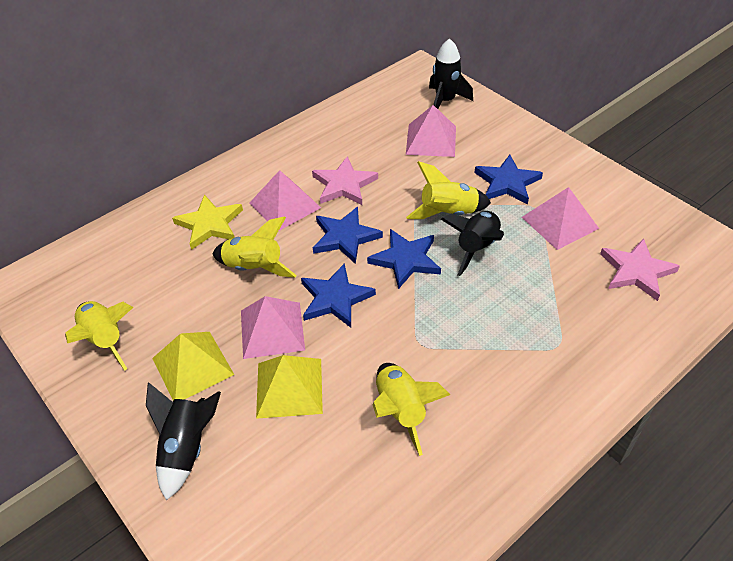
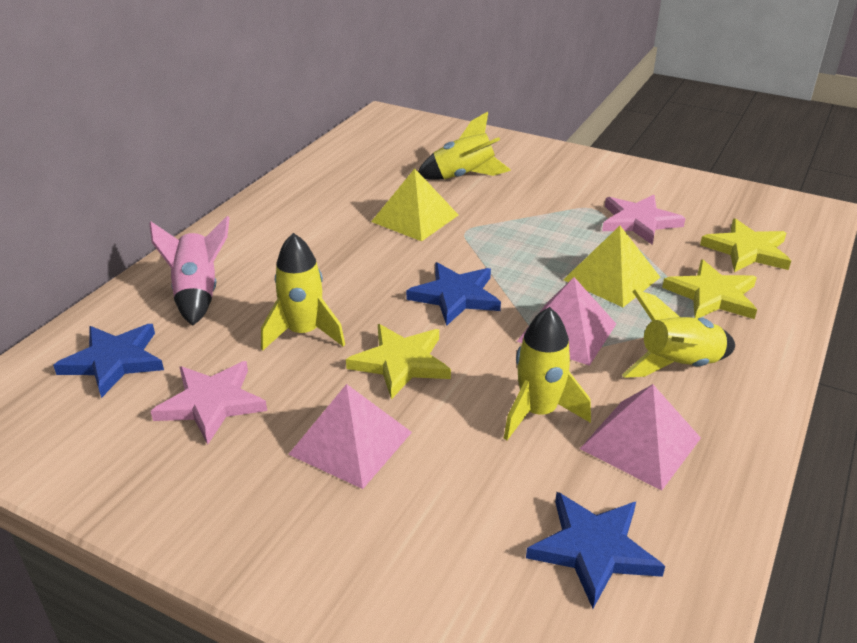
black rocket: 3 -> 0
blue star: 4 -> 3
pink pyramid: 4 -> 3
pink rocket: 0 -> 1
yellow star: 1 -> 3

